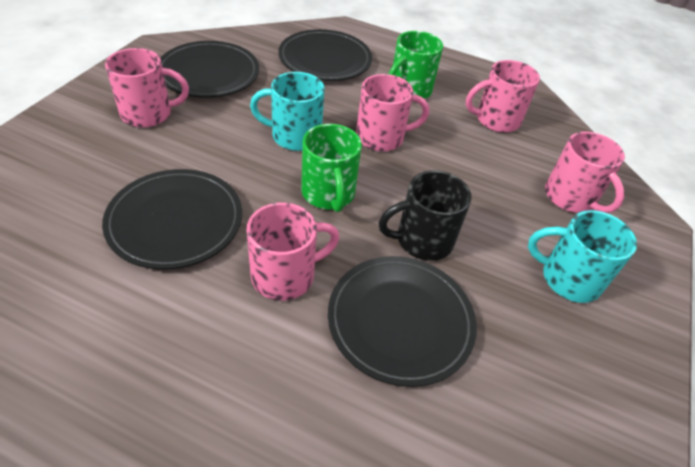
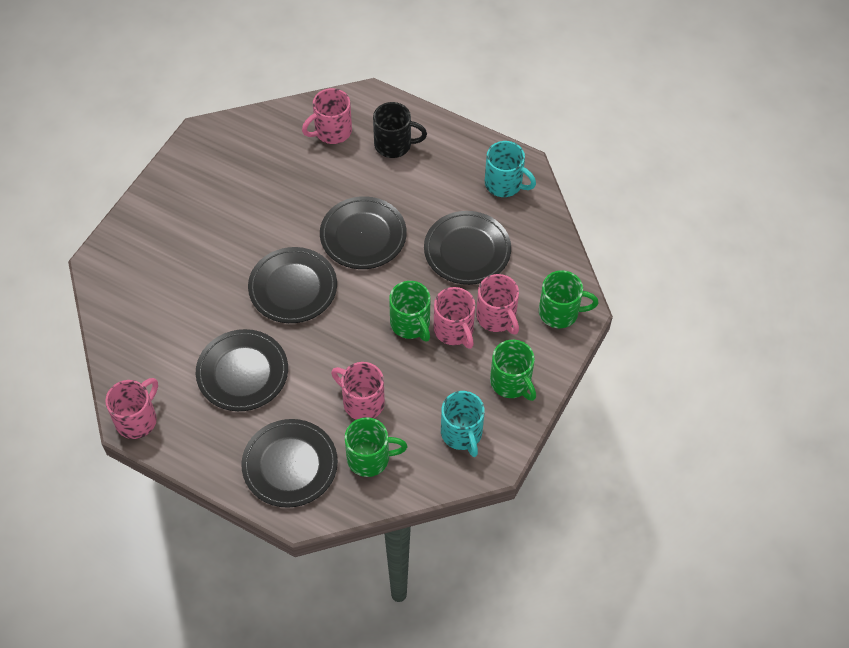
black plate: 4 -> 5
green mug: 2 -> 4

